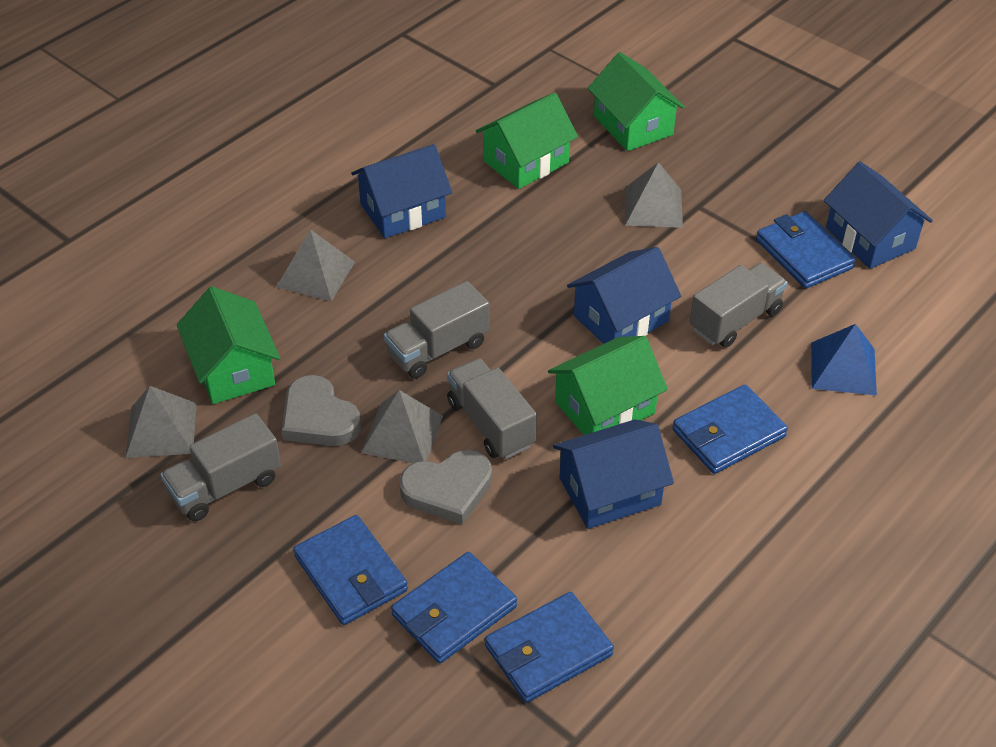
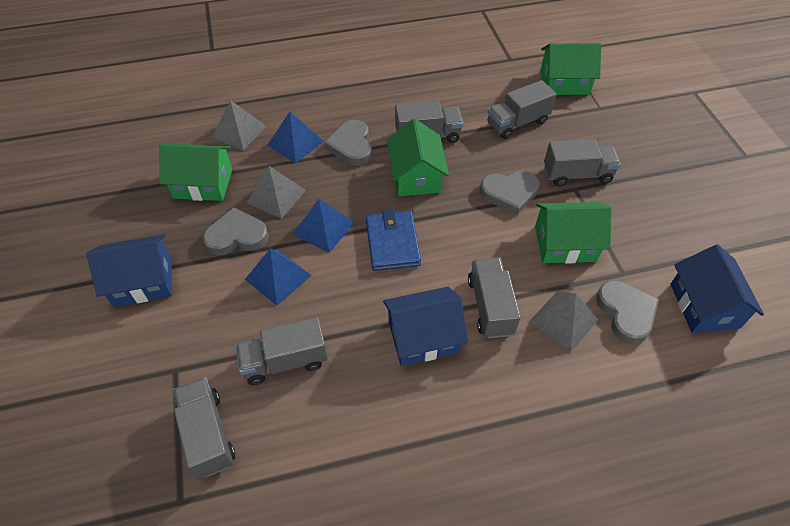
blue house: 4 -> 3
blue pyramid: 1 -> 3
blue wallet: 5 -> 1
grey heart: 2 -> 4
grey pyramid: 4 -> 3
grey truck: 4 -> 6

